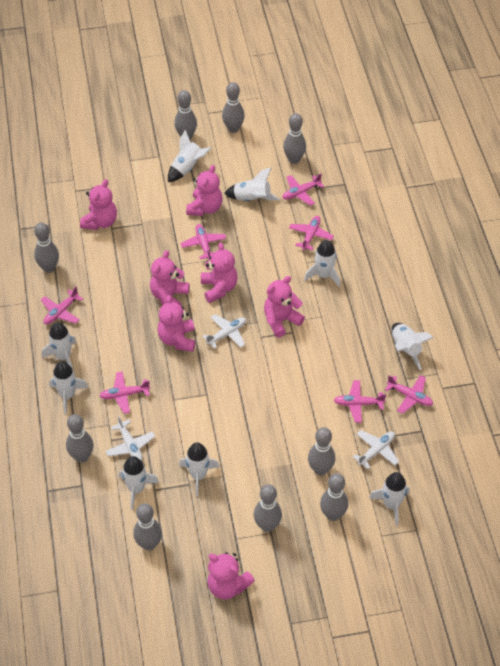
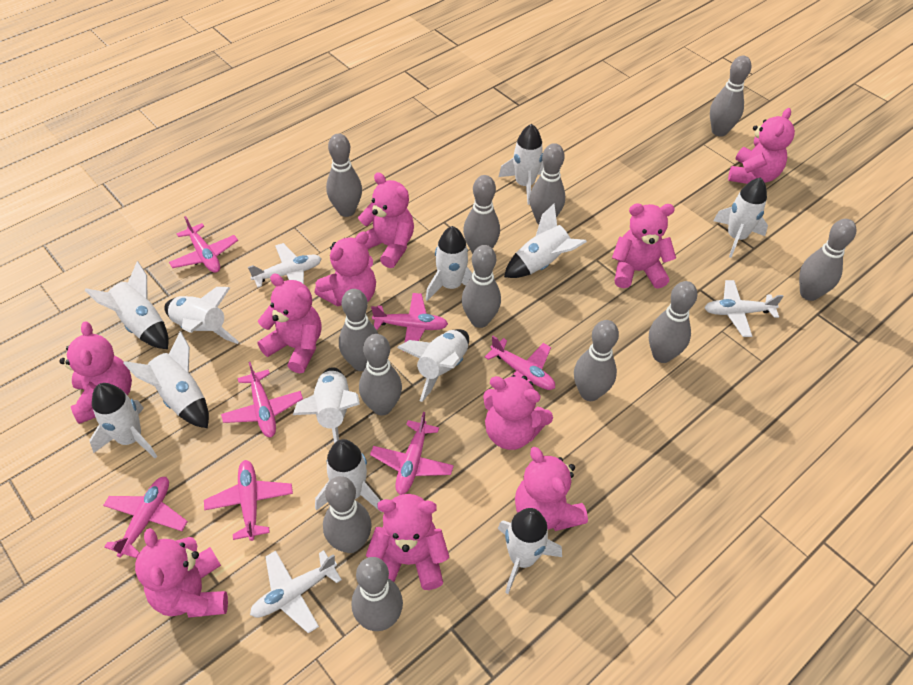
grey bowling pin: 9 -> 12
pink teddy bear: 7 -> 10
white rocket: 9 -> 12

